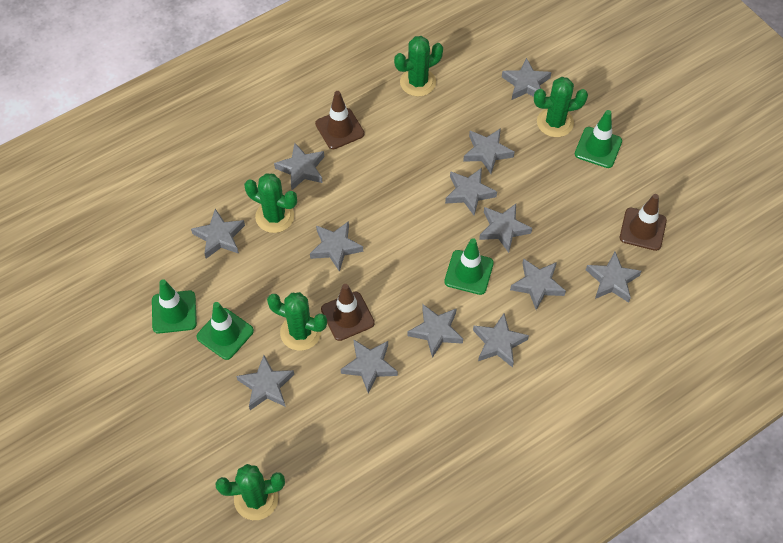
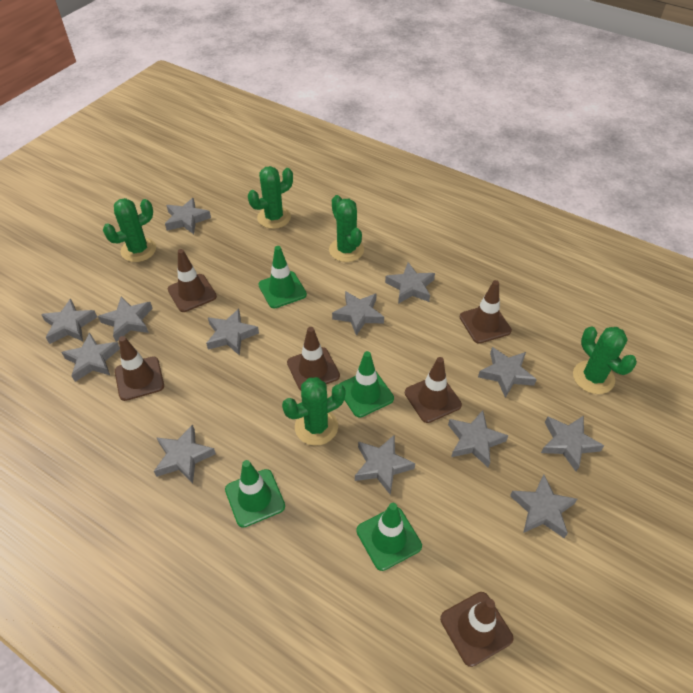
brown traffic cone: 3 -> 6

